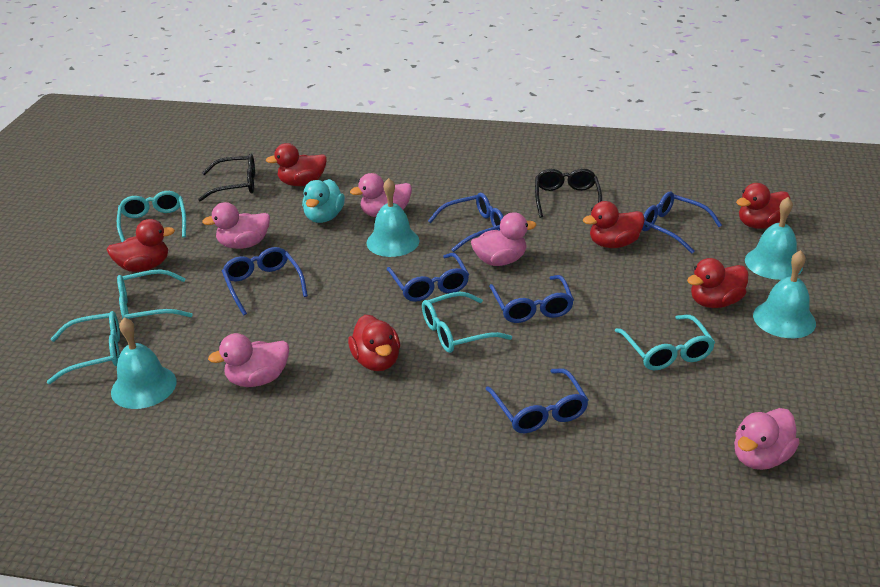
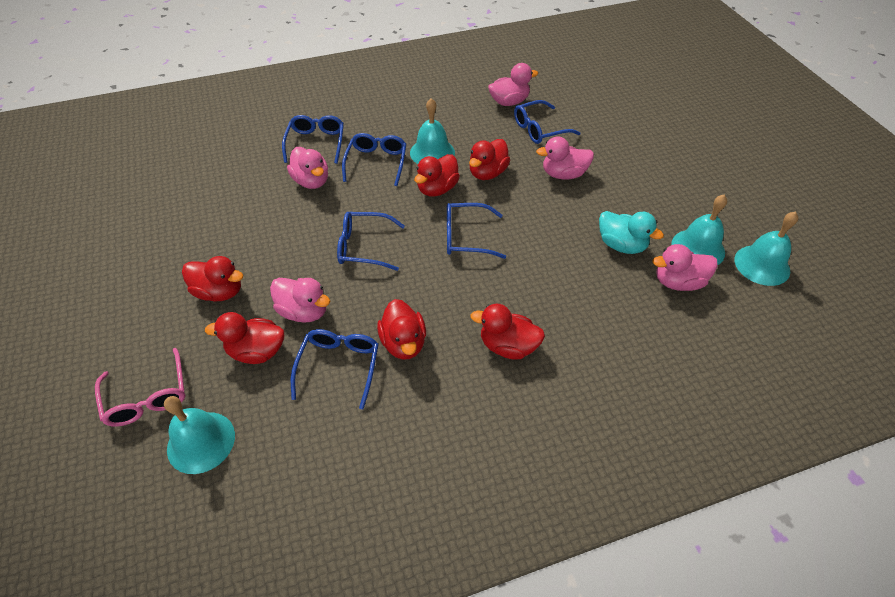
black glasses: 2 -> 0
pink glasses: 0 -> 1
turquoise glasses: 5 -> 0

